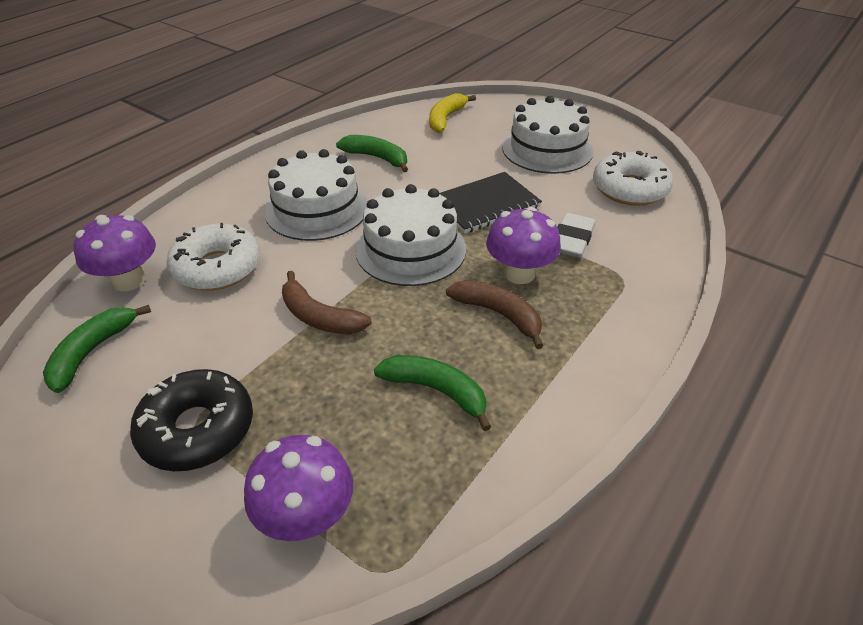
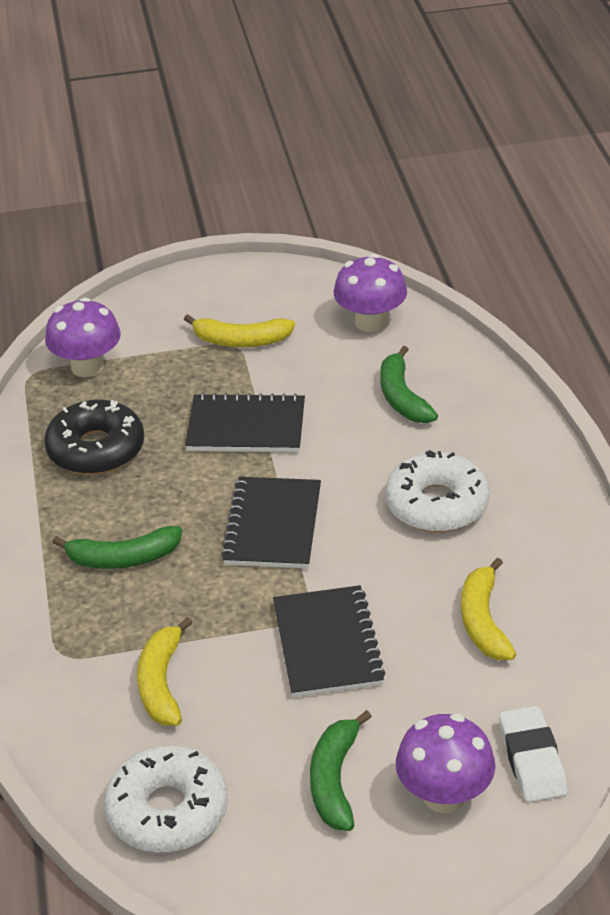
black notebook: 1 -> 3
brown banana: 2 -> 0
white cake: 3 -> 0
yellow banana: 1 -> 3

